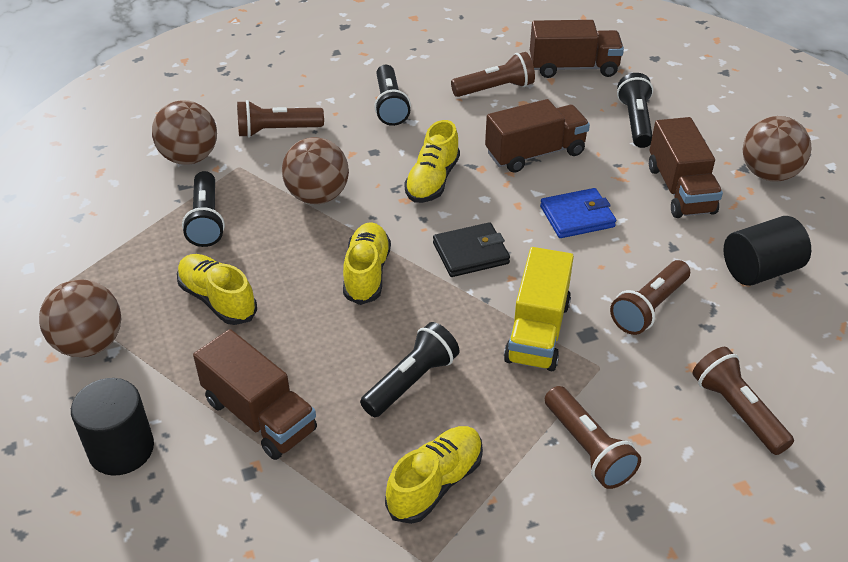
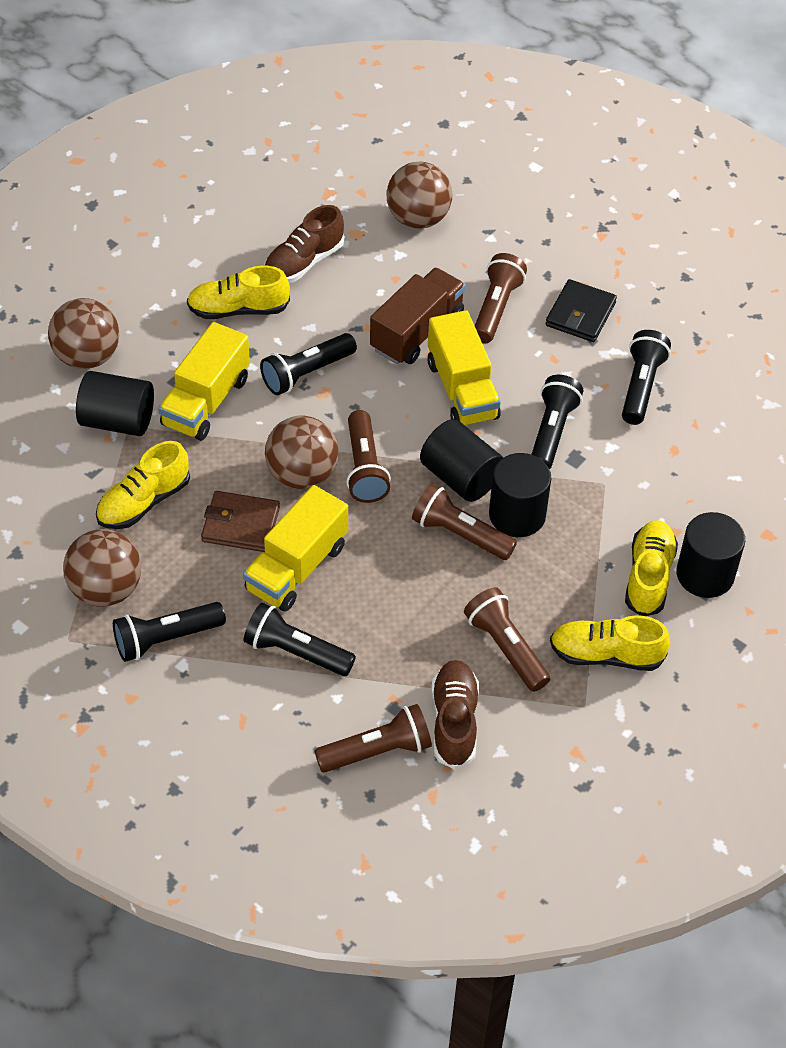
black cylinder: 2 -> 4
black flashlight: 4 -> 5
blue wallet: 1 -> 0
brown shoe: 0 -> 2
brown truck: 4 -> 1
brown wallet: 0 -> 1
yellow truck: 1 -> 3

